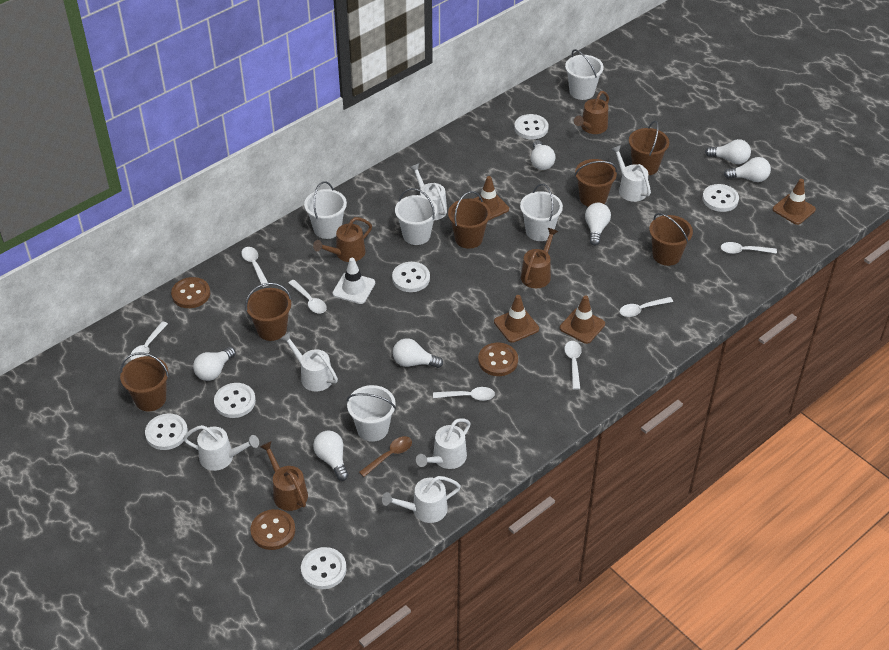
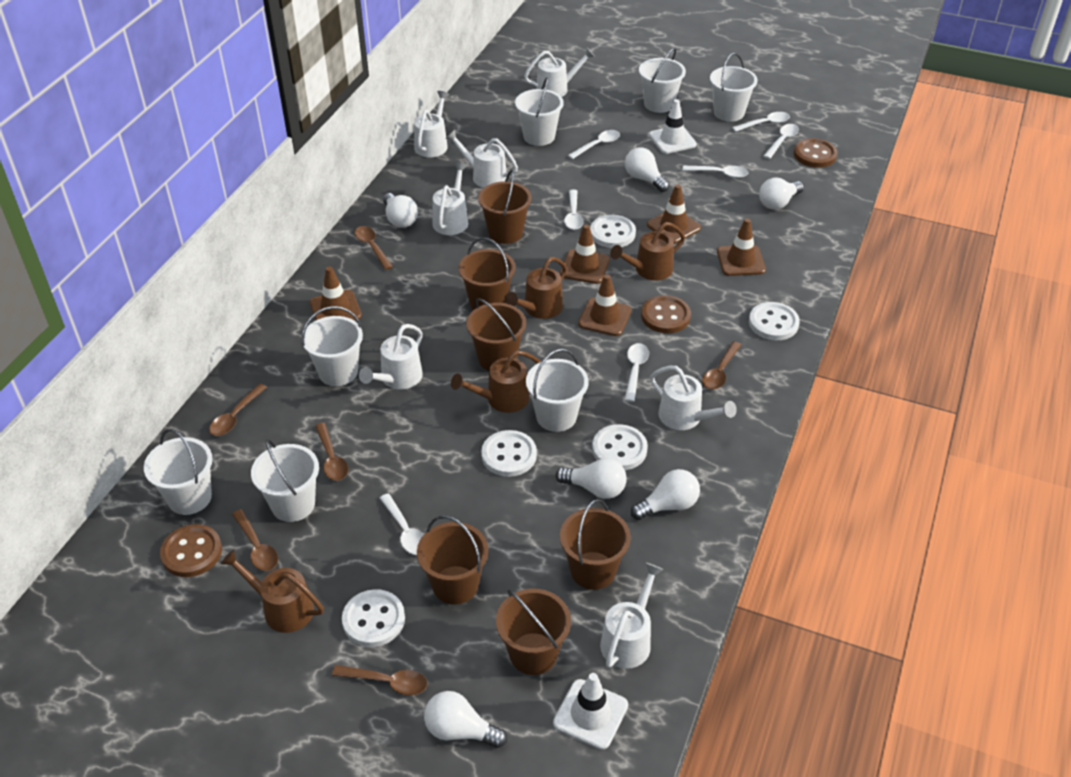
brown spoon: 1 -> 6
brown traffic cone: 4 -> 5
white bucket: 5 -> 7
white button: 6 -> 5
white light bulb: 7 -> 6
white traffic cone: 1 -> 2
white watering can: 6 -> 7

